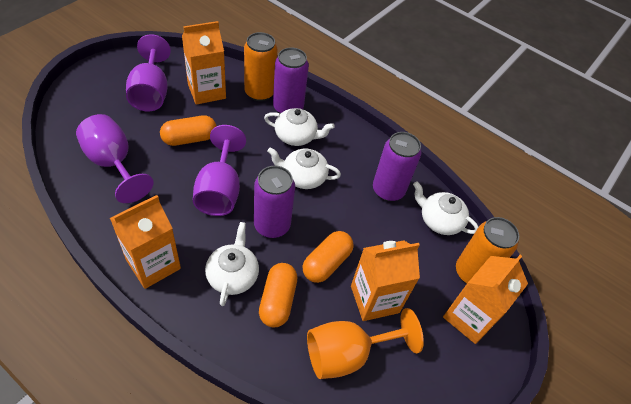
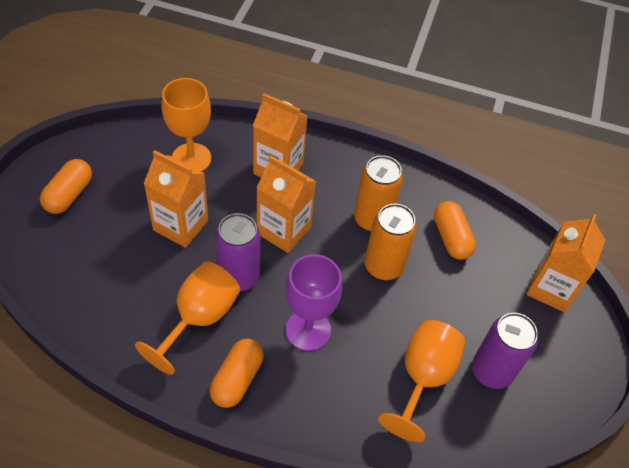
orange goblet: 1 -> 3
purple can: 3 -> 2
purple goblet: 3 -> 1
white teapot: 4 -> 0

